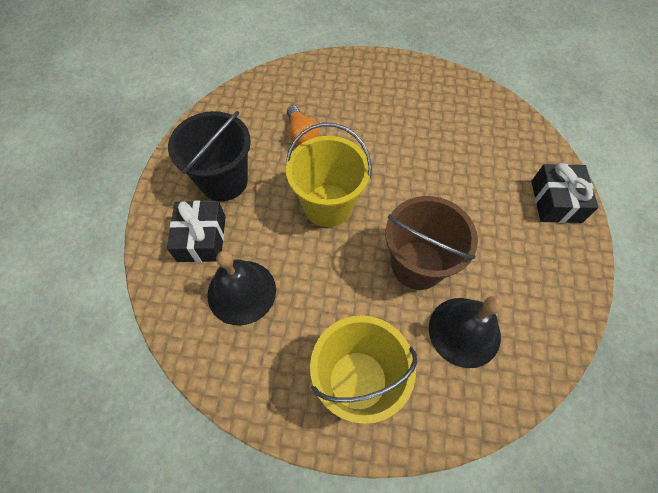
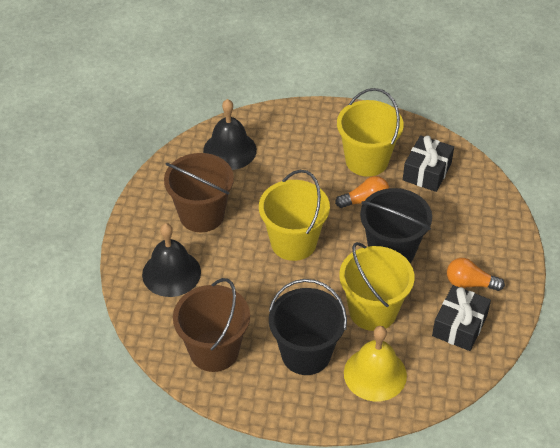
black bucket: 1 -> 2
brown bucket: 1 -> 2
orange light bulb: 1 -> 2
yellow bell: 0 -> 1
yellow bucket: 2 -> 3

